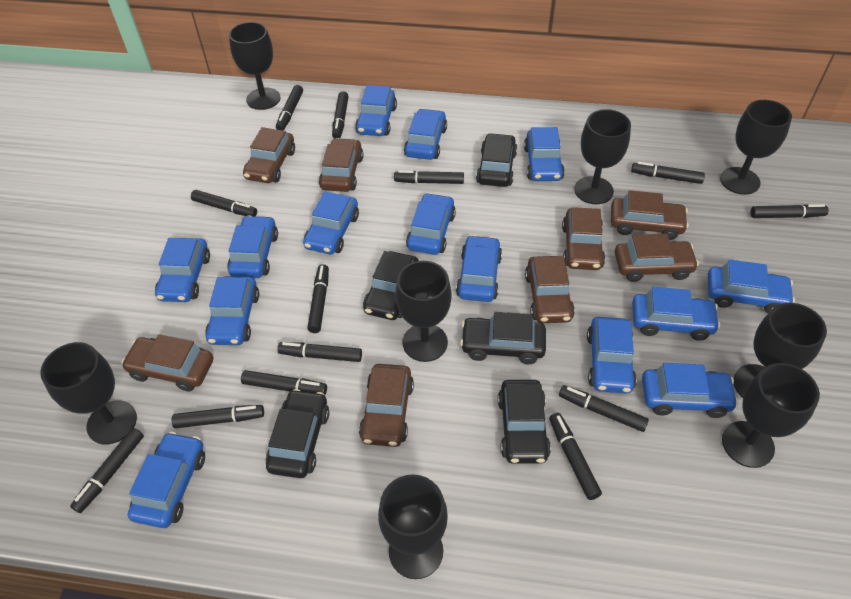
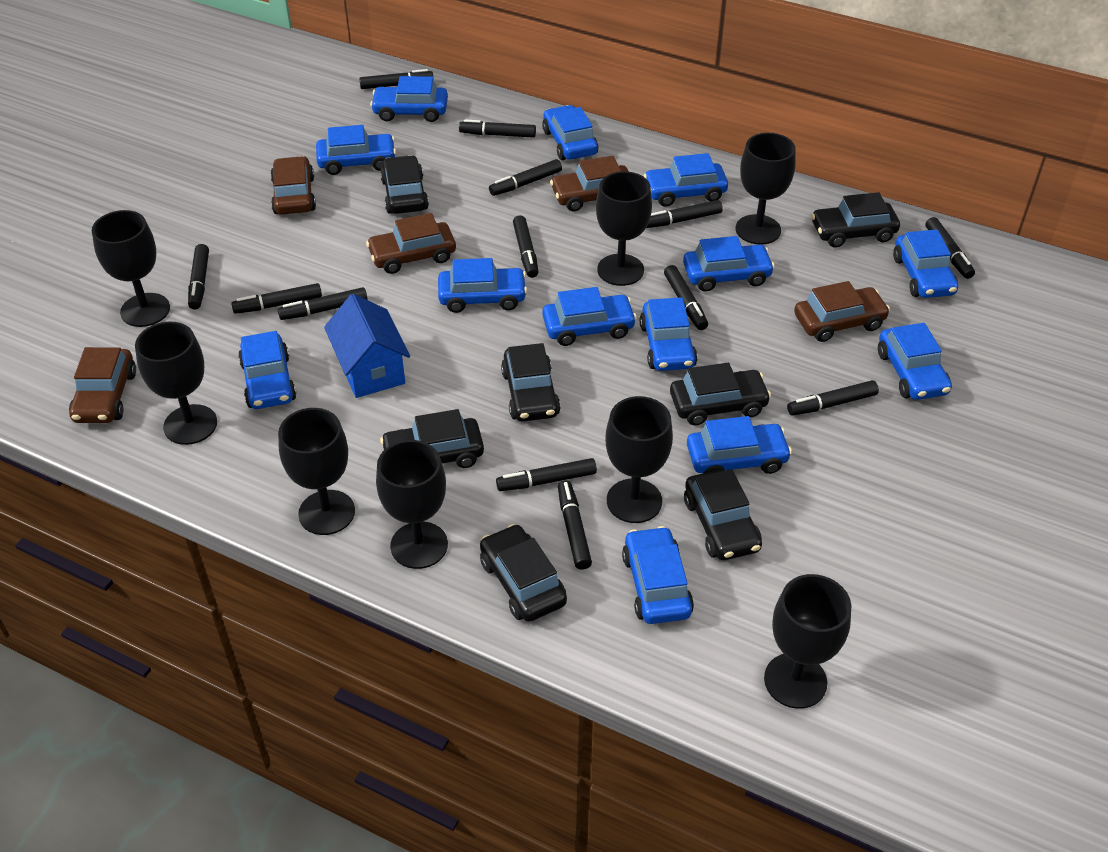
black car: 5 -> 7
blue car: 14 -> 13
blue house: 0 -> 1
brown car: 8 -> 5

